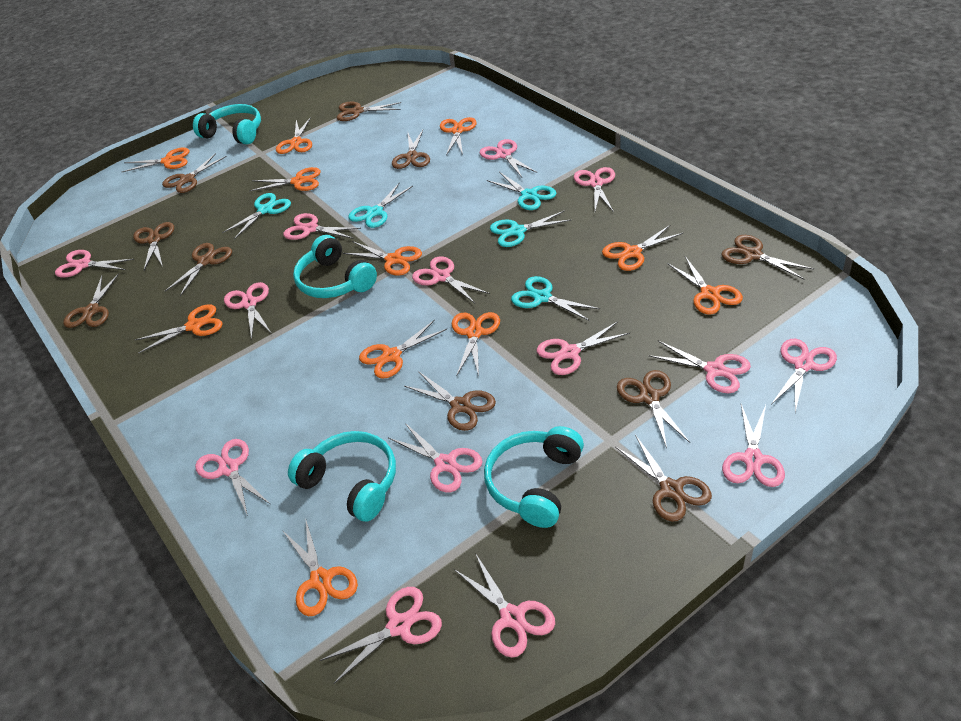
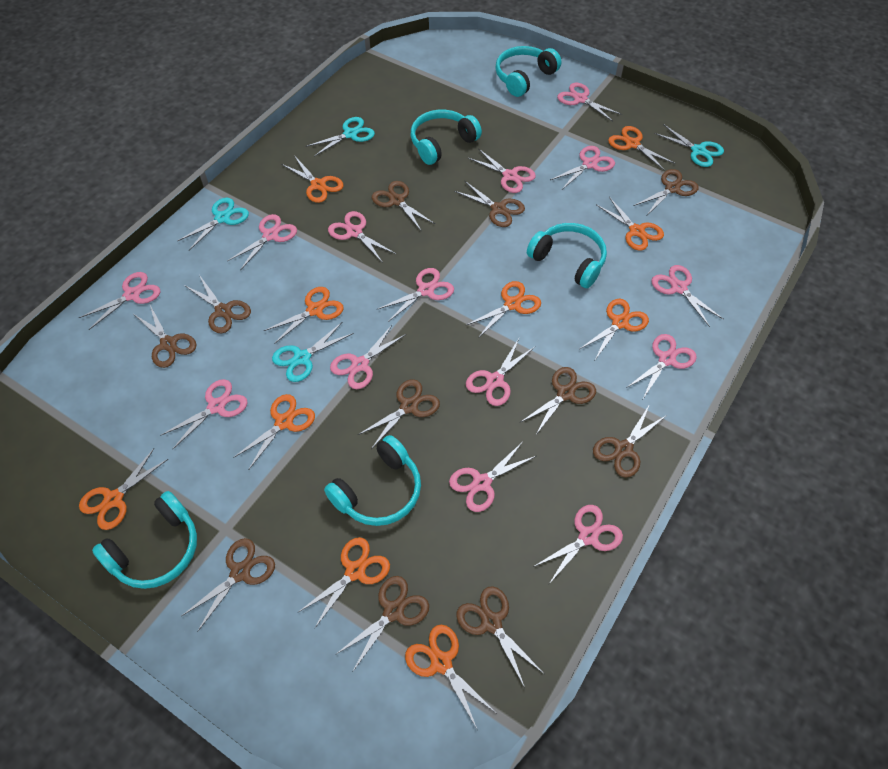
brown scissors: 10 -> 11
orange scissors: 11 -> 10
turquoise headphones: 4 -> 5
turquoise scissors: 5 -> 4

